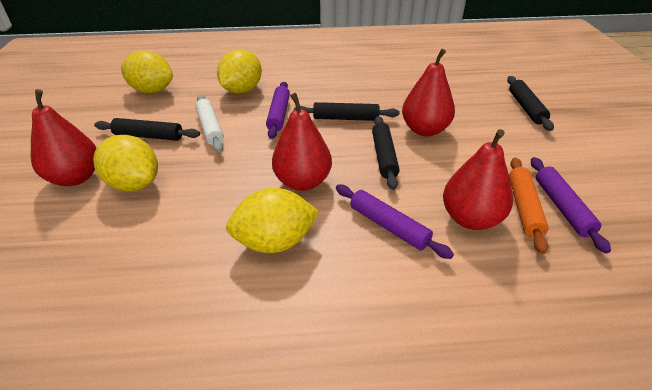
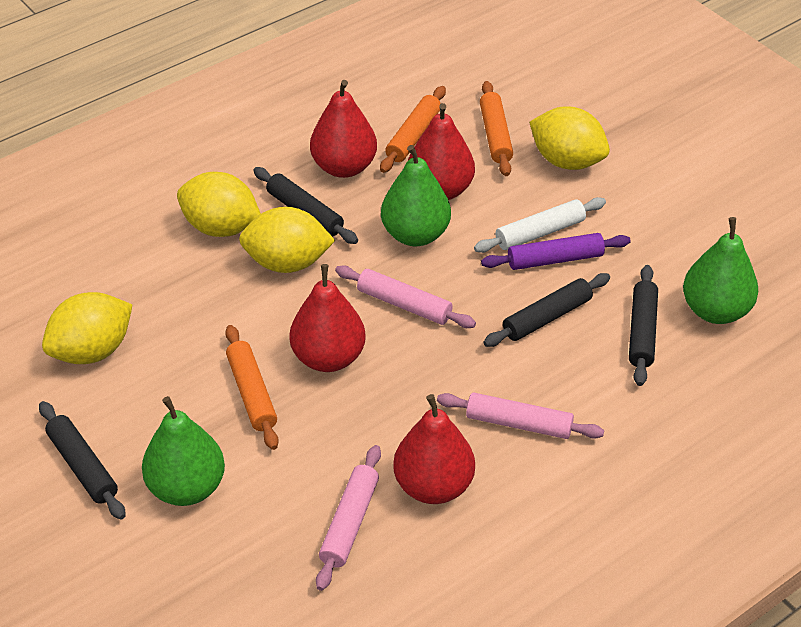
green pear: 0 -> 3
orange rolling pin: 1 -> 3
pink rolling pin: 0 -> 3
purple rolling pin: 3 -> 1

